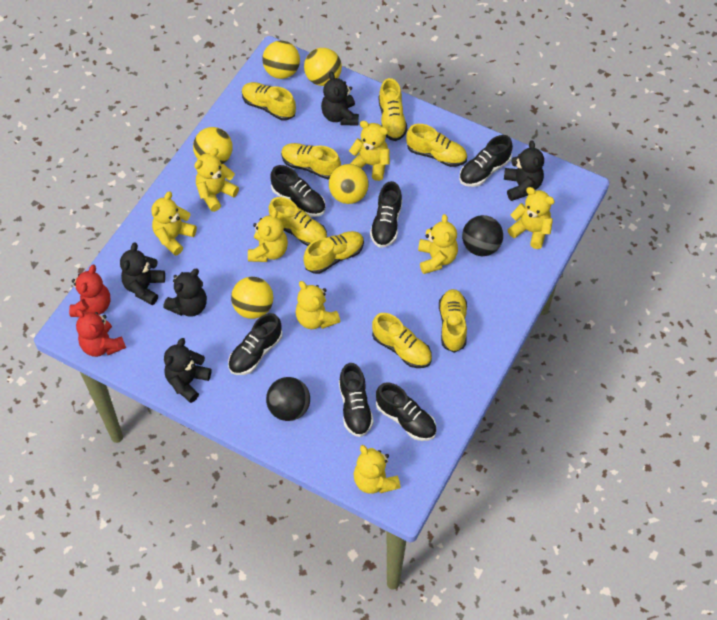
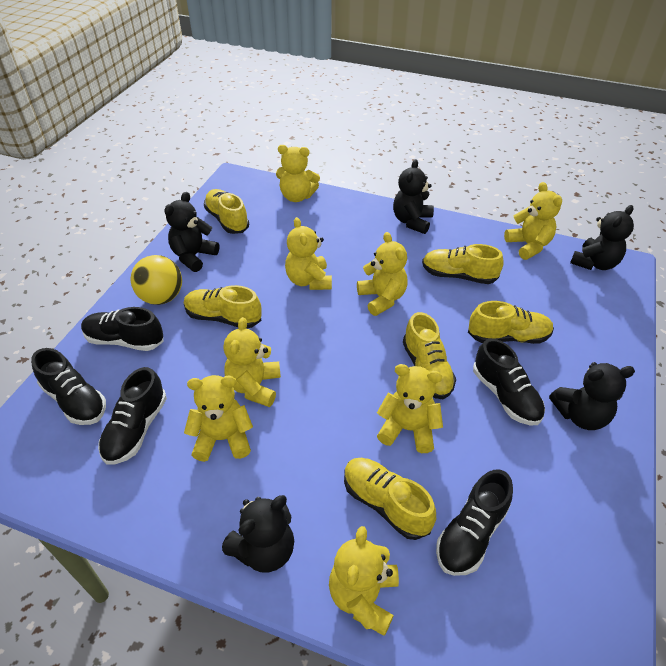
black ball: 2 -> 0
black shoe: 6 -> 5
red teddy bear: 2 -> 0
yellow ball: 5 -> 1
yellow shoe: 8 -> 6

